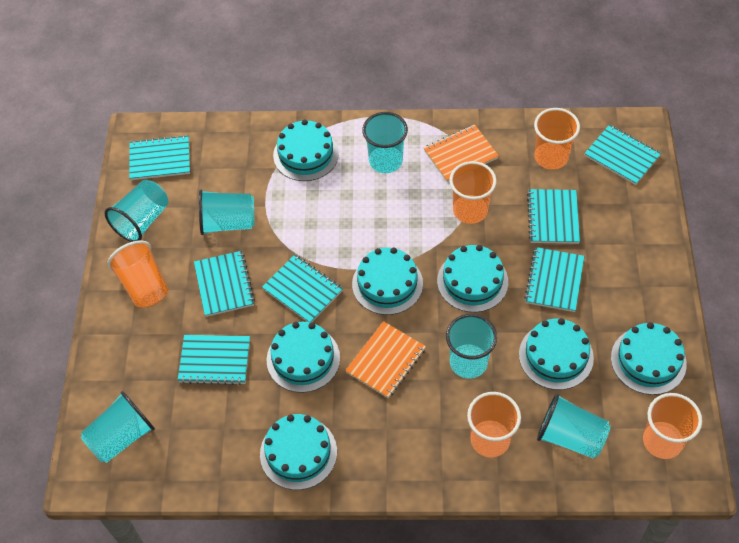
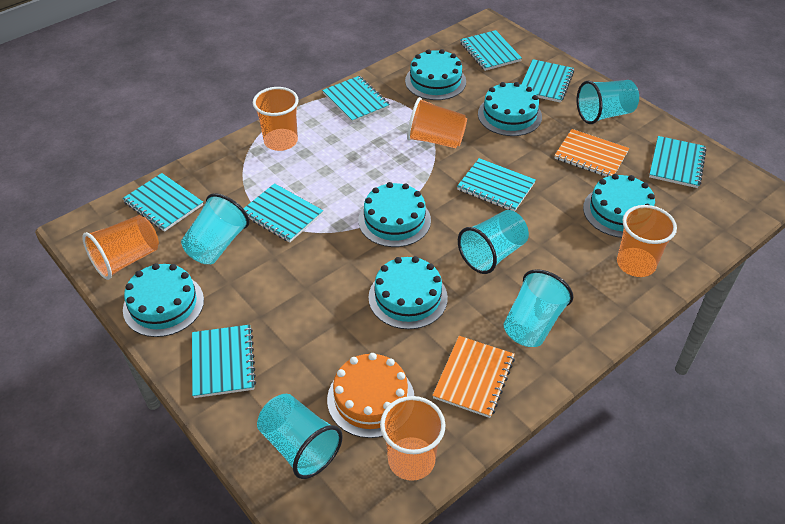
orange cake: 0 -> 1
turquoise cake: 7 -> 6
turquoise cup: 6 -> 5
turquoise notebook: 7 -> 8

